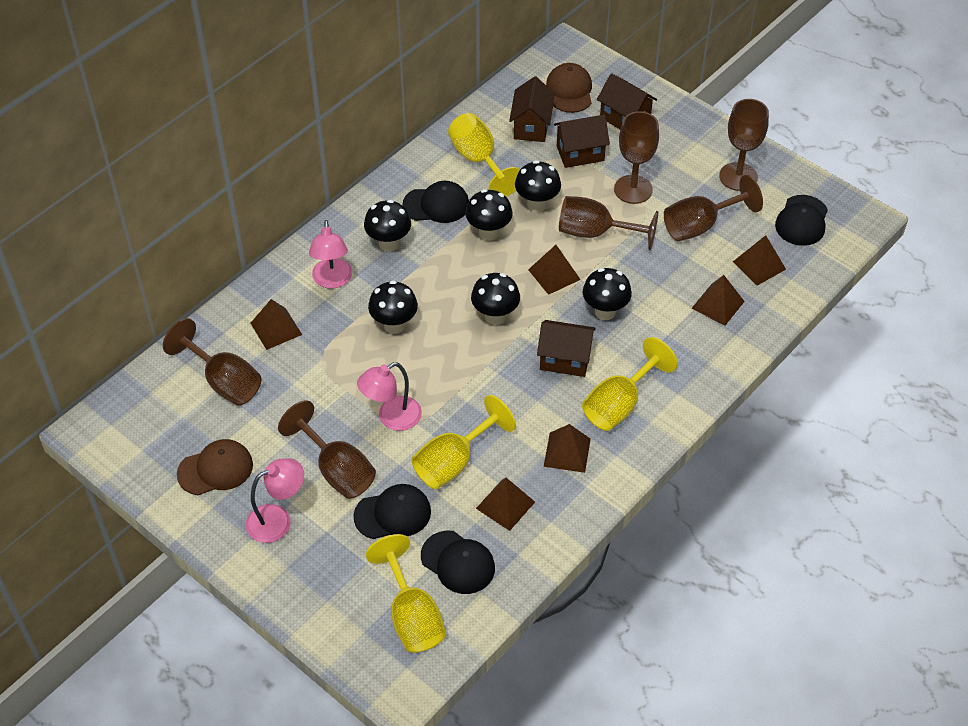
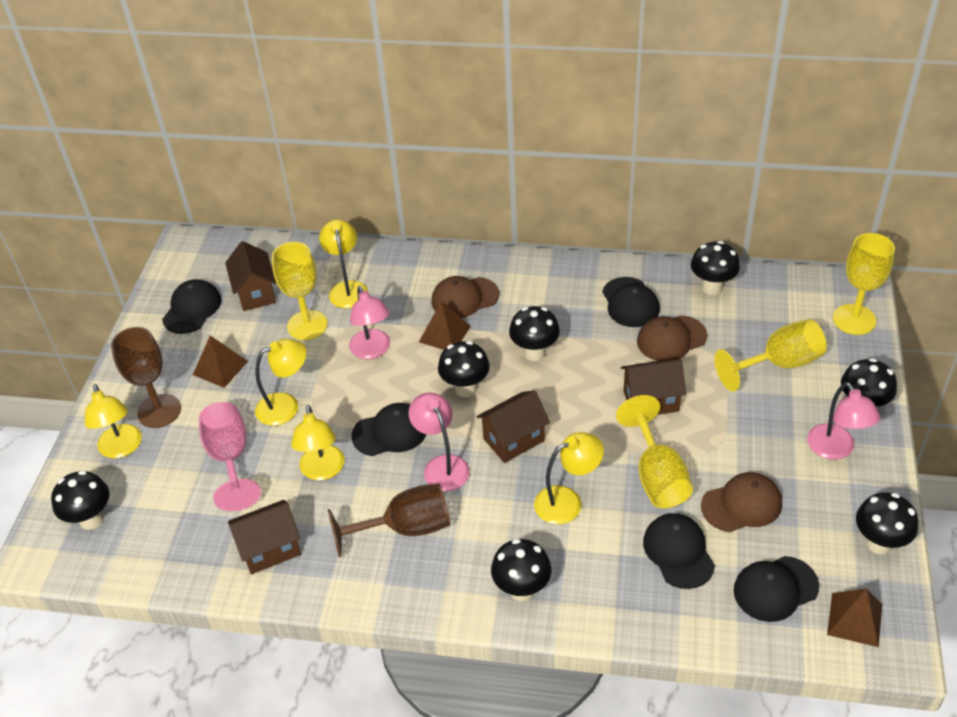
black cap: 4 -> 5
black mushroom: 6 -> 7
brown cap: 2 -> 3
brown goblet: 6 -> 2
brown pyramid: 6 -> 3
pink goblet: 0 -> 1
yellow lamp: 0 -> 5

